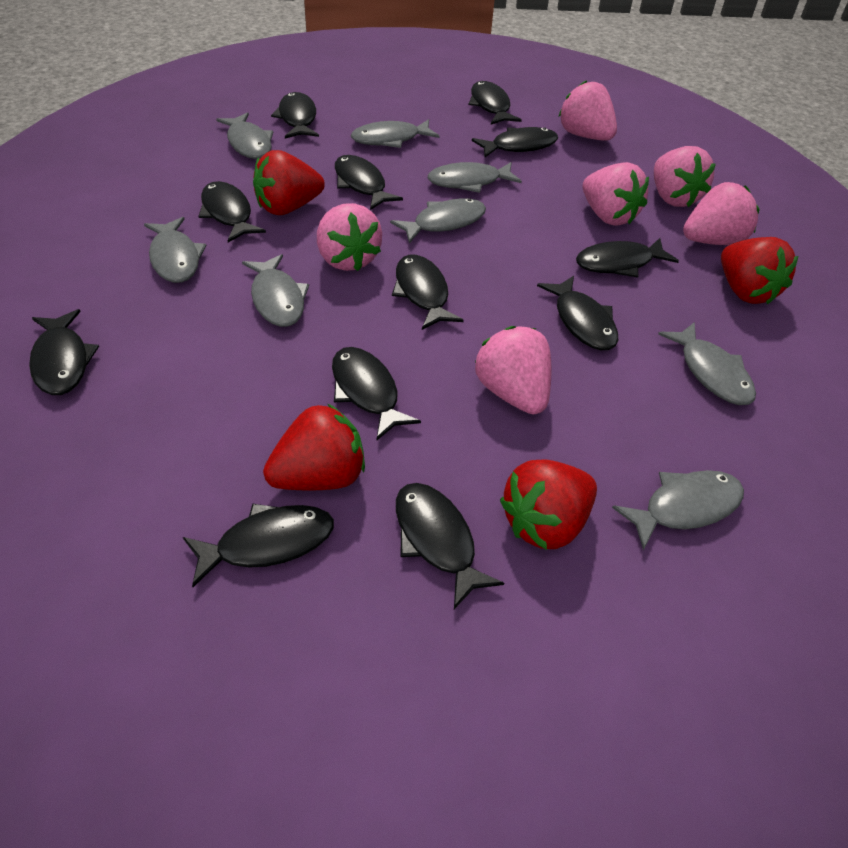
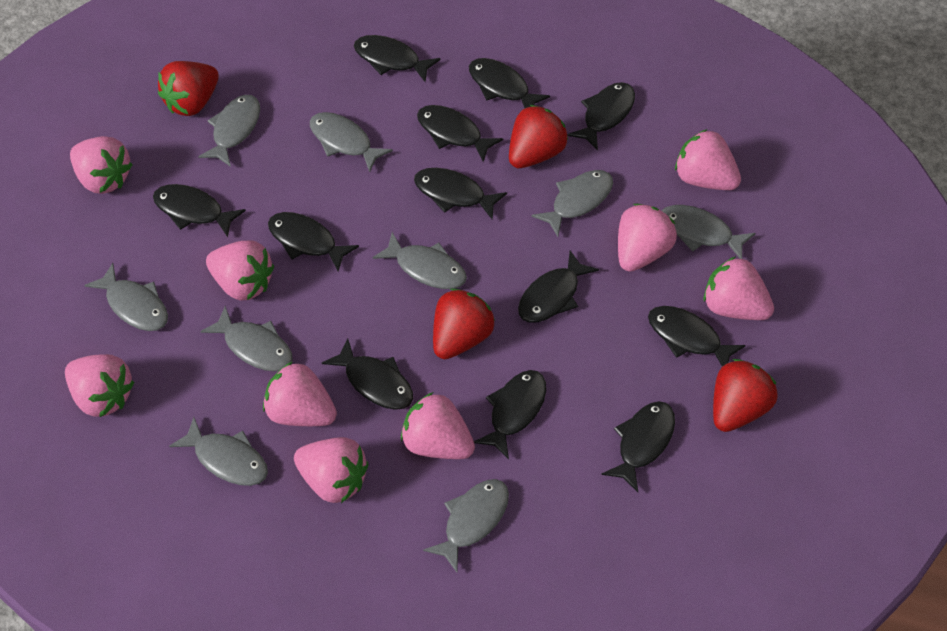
grey fish: 8 -> 9
pink strawberry: 6 -> 9

